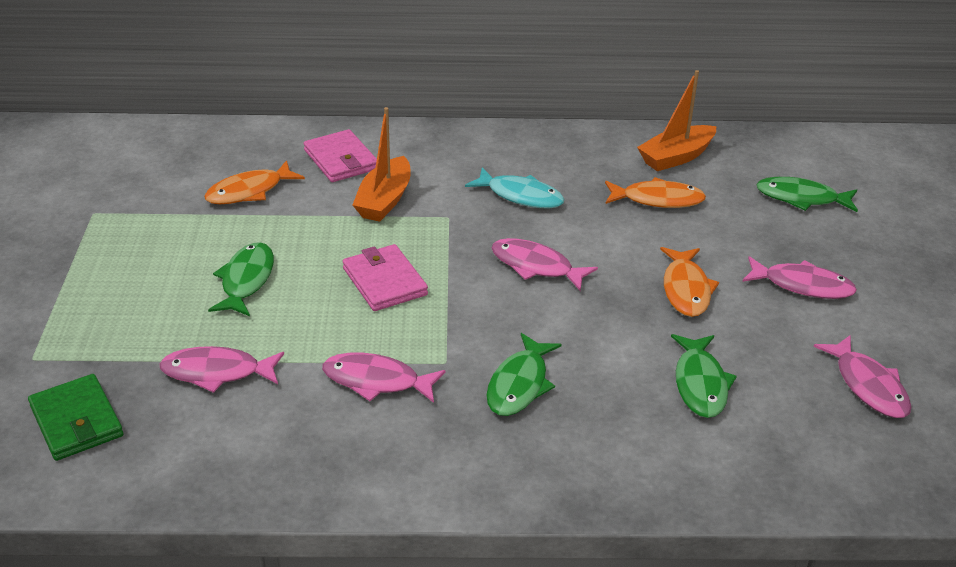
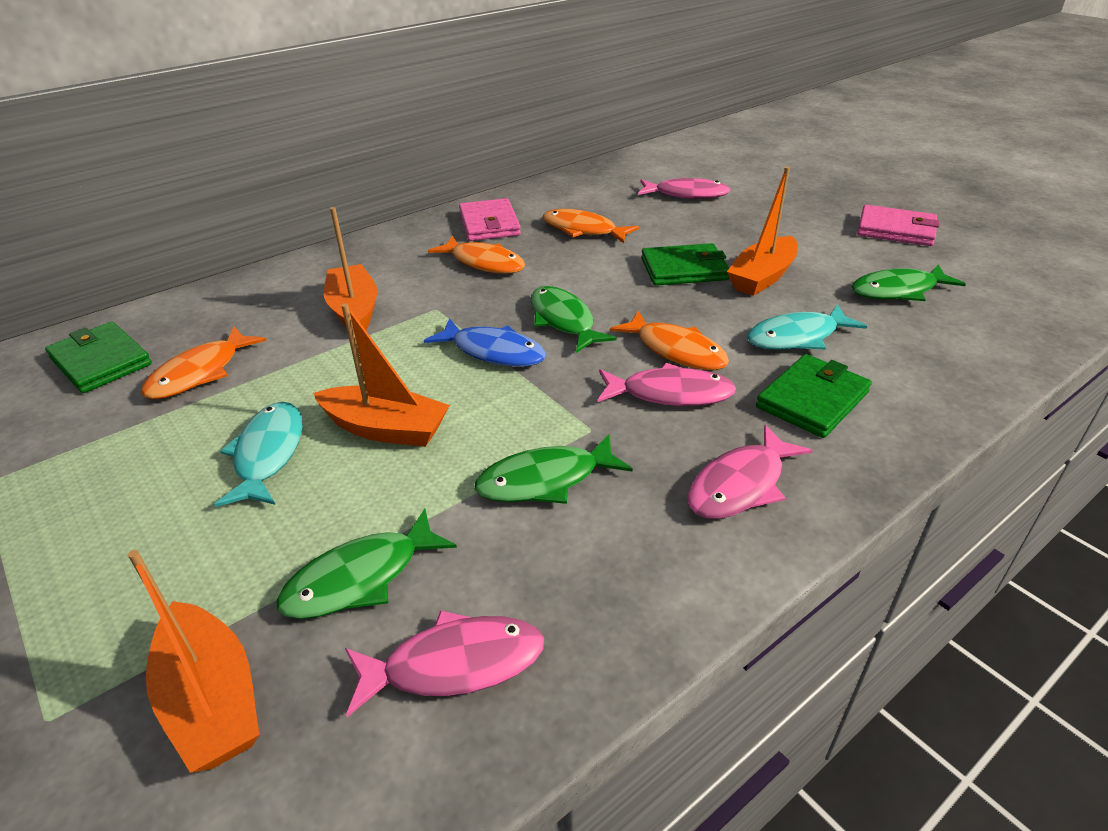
blue fish: 0 -> 1
green wallet: 1 -> 3
orange boat: 2 -> 4
orange fish: 3 -> 4
pink fish: 5 -> 4
turquoise fish: 1 -> 2

